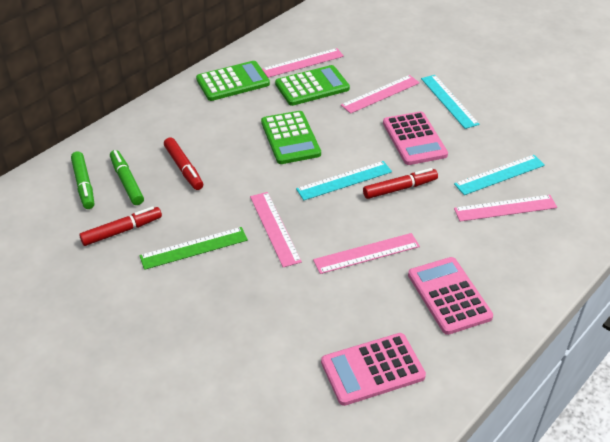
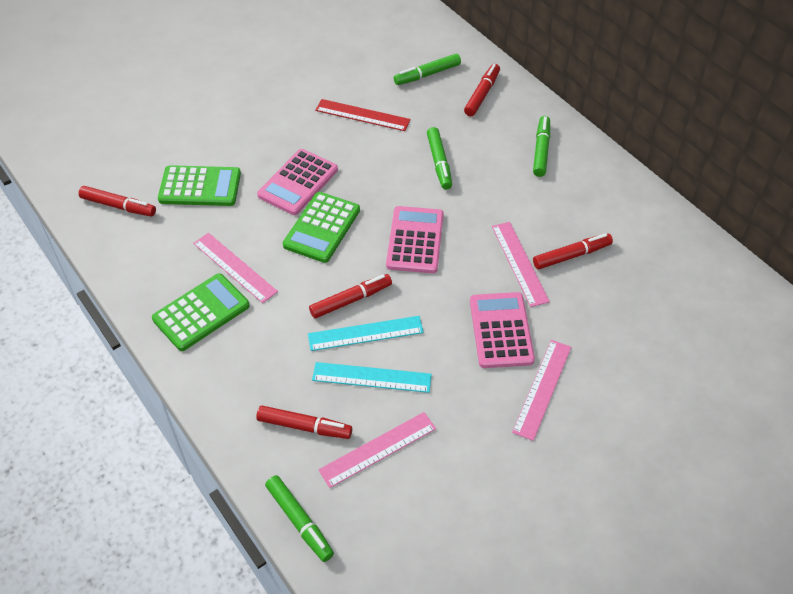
green marker: 2 -> 4
green ruler: 1 -> 0
pink ruler: 5 -> 4
red marker: 3 -> 5
red ruler: 0 -> 1
turquoise ruler: 3 -> 2

